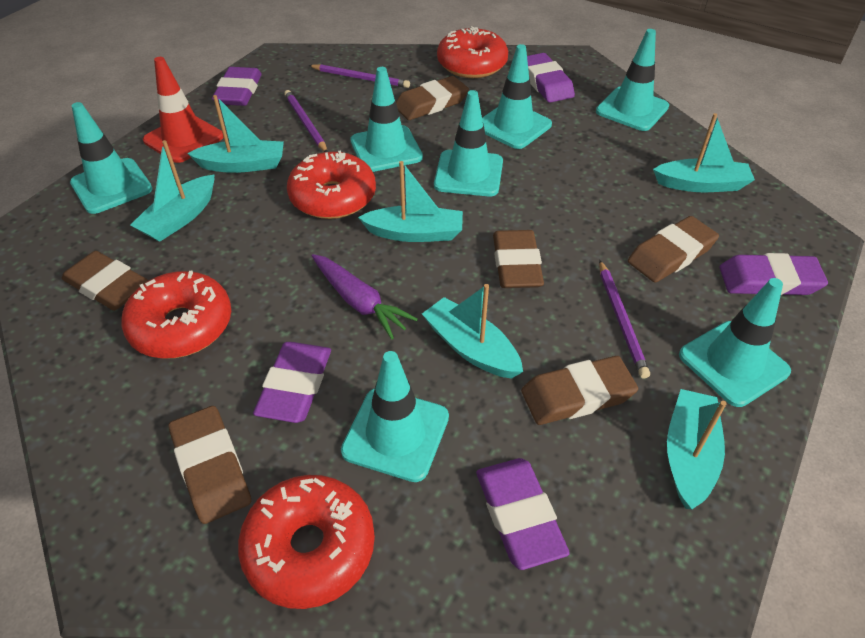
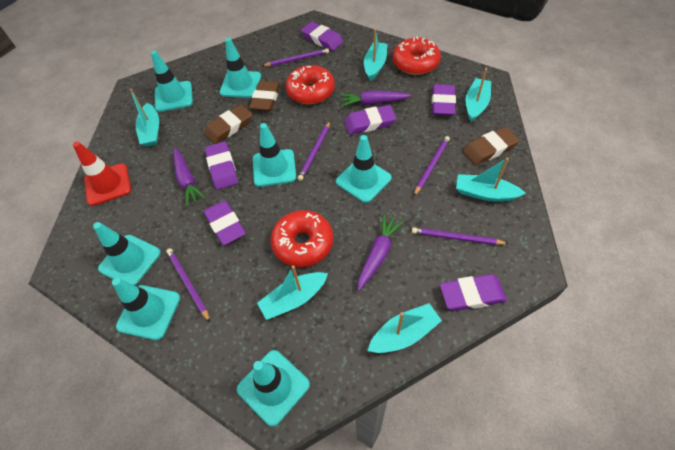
brown eraser: 6 -> 3
purple carrot: 1 -> 3
purple eraser: 5 -> 6
purple pencil: 3 -> 5
red donut: 4 -> 3

